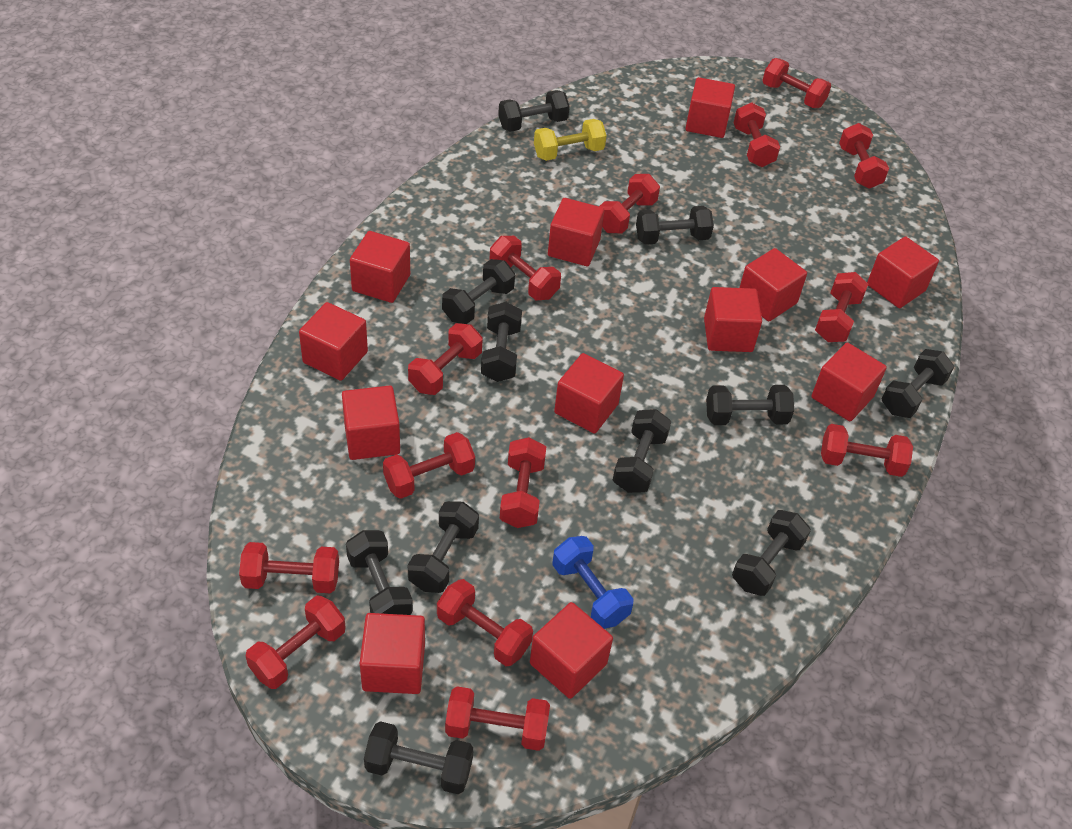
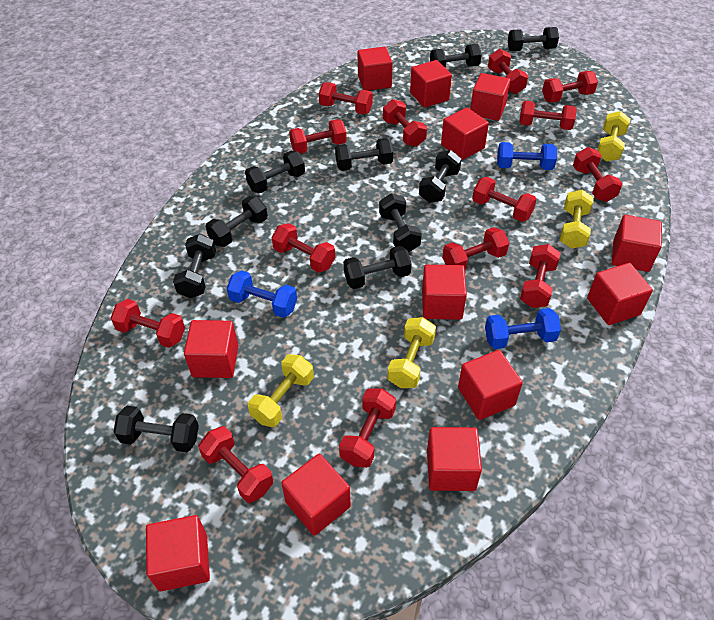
black dumbbell: 11 -> 10
blue dumbbell: 1 -> 3
yellow dumbbell: 1 -> 4

